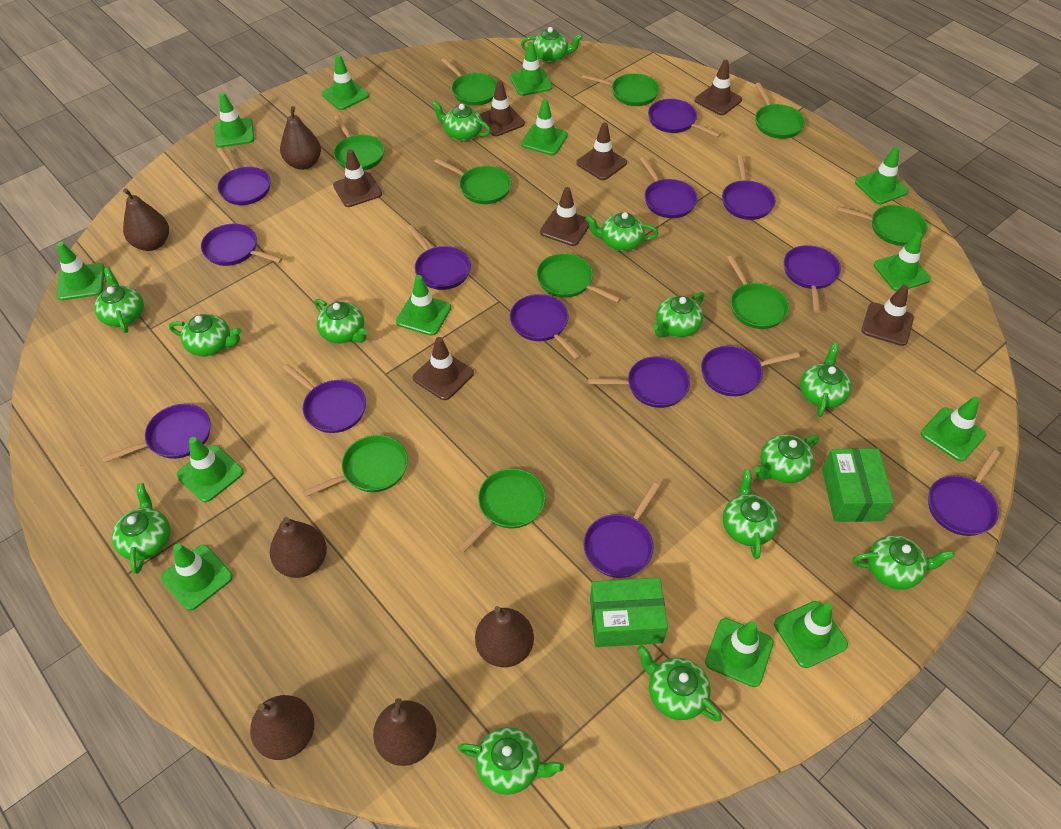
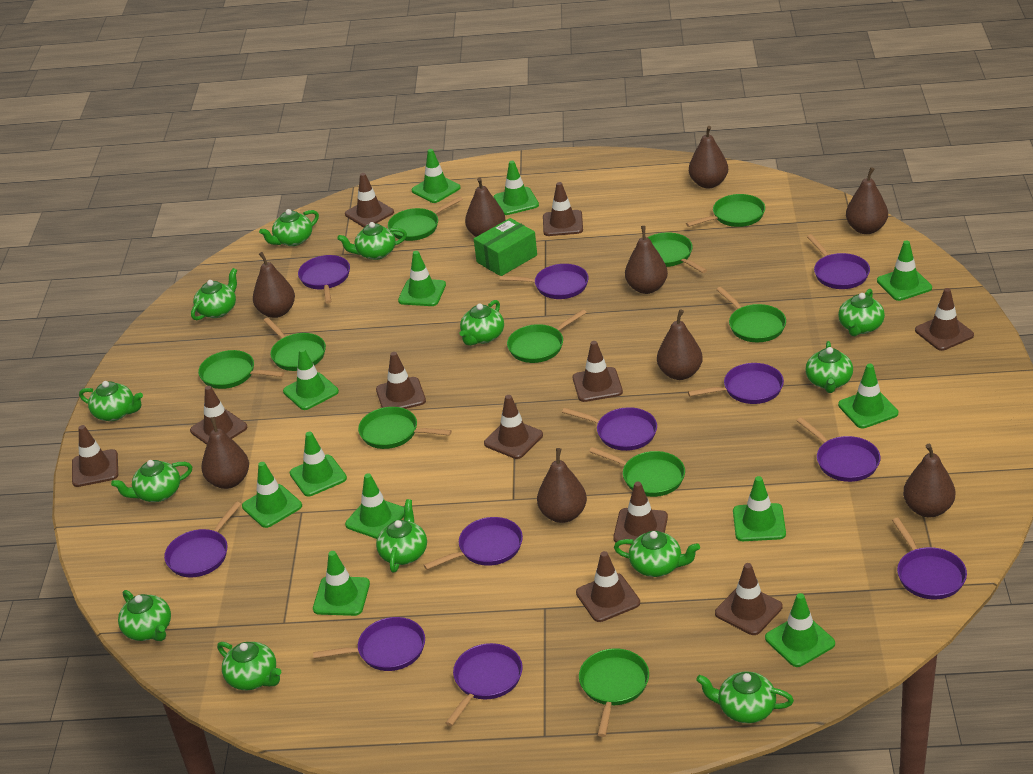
brown pear: 6 -> 9
brown traffic cone: 7 -> 11
green box: 2 -> 1
green teapot: 14 -> 13
green traffic cone: 13 -> 12
purple pan: 14 -> 11

